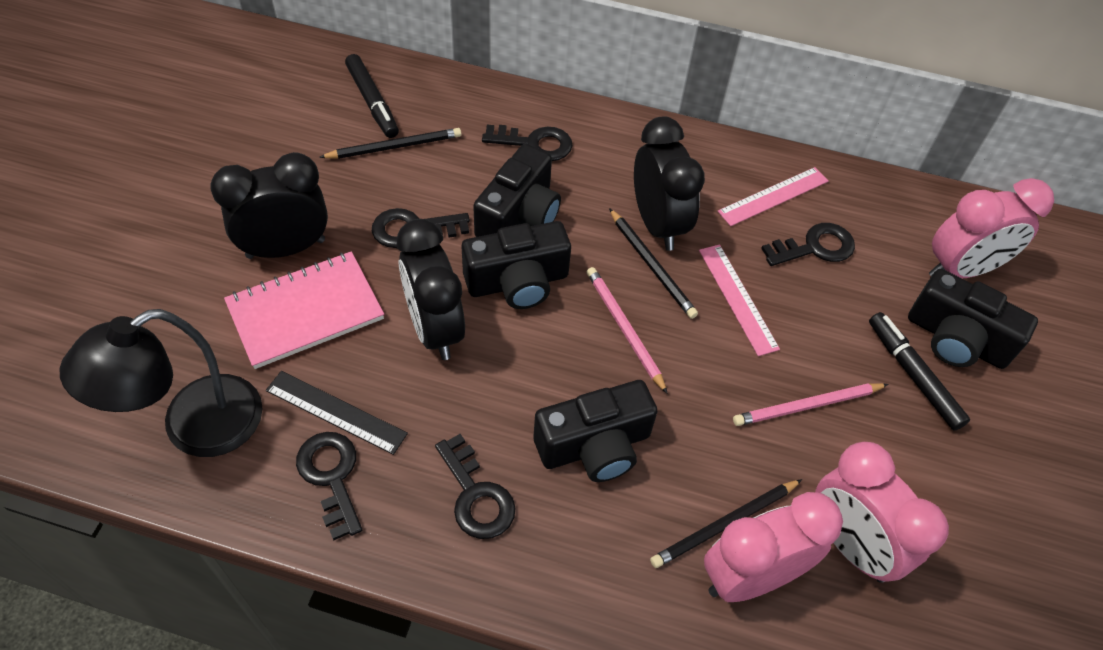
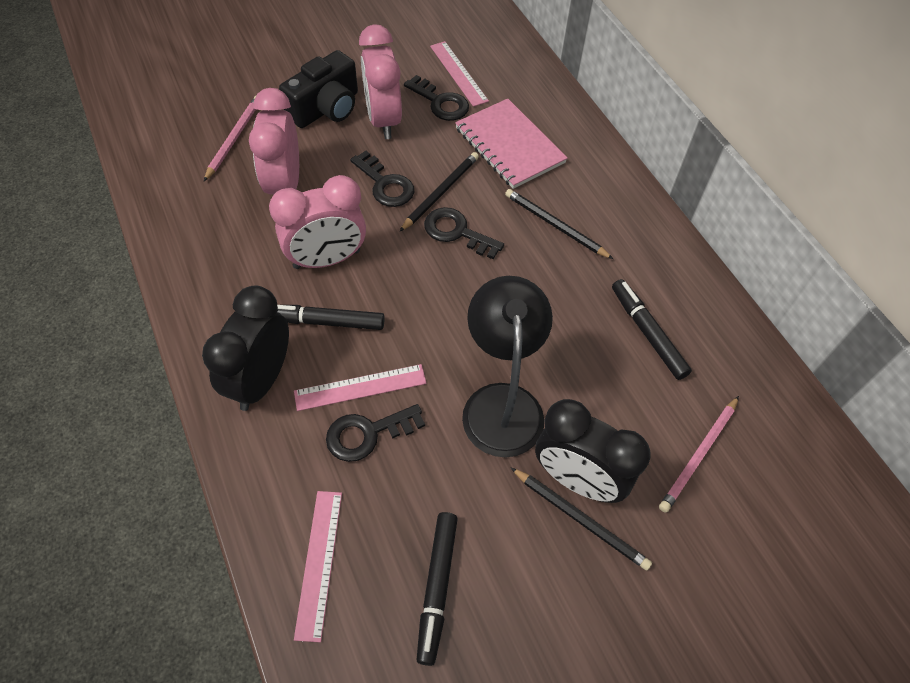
black camera: 4 -> 1
black clock: 3 -> 2
black key: 5 -> 4
black marker: 2 -> 3
black ruler: 1 -> 0
pink ruler: 2 -> 3

